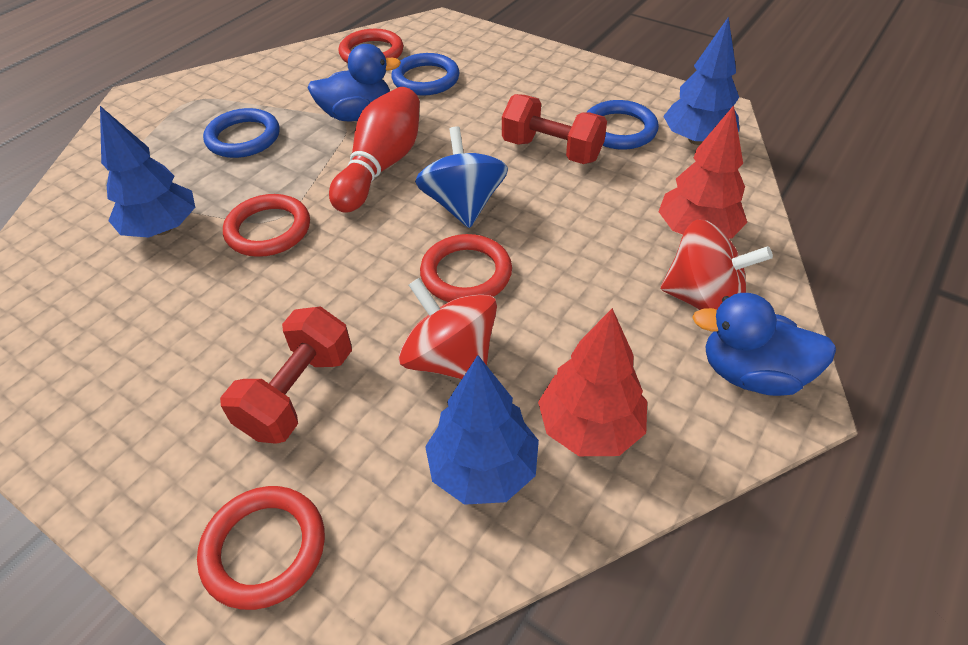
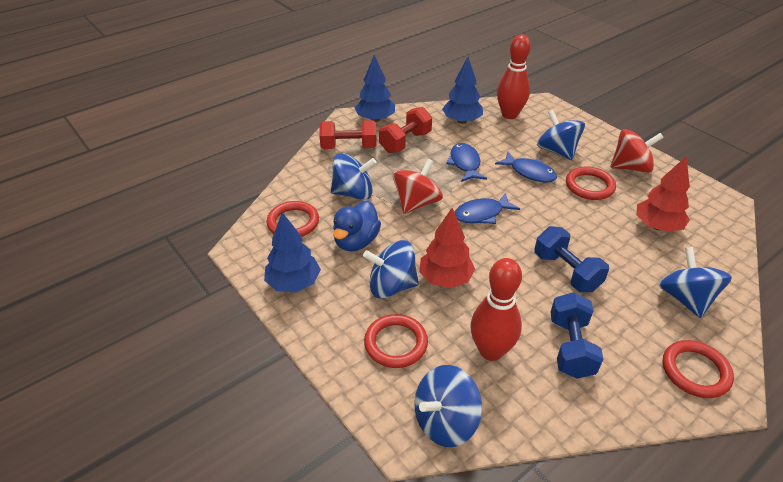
blue duck: 2 -> 1
blue dumbbell: 0 -> 2
blue fish: 0 -> 3
blue ring: 3 -> 0
blue spinning top: 1 -> 5
red bowling pin: 1 -> 2

